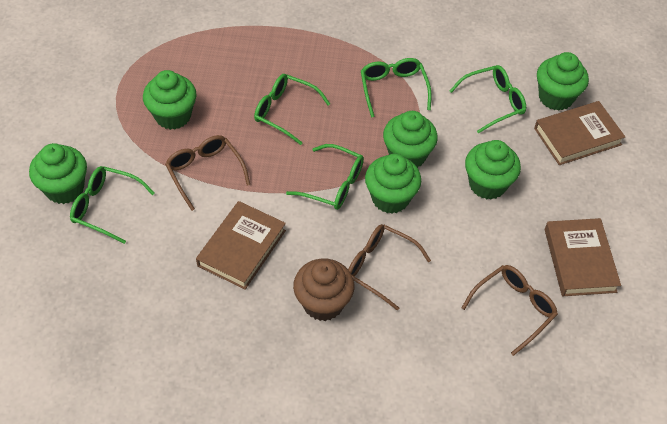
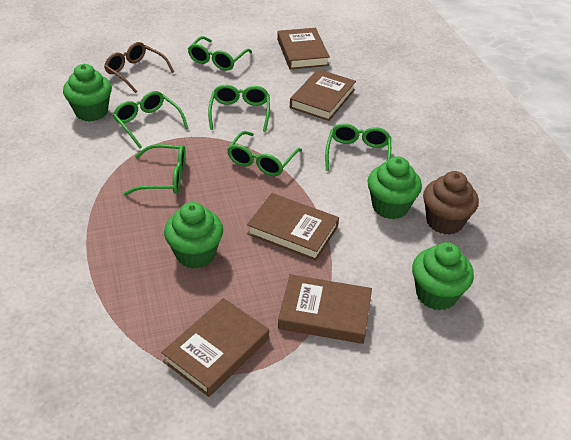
brown book: 3 -> 5
brown glasses: 3 -> 1
green cupcake: 6 -> 4
green glasses: 5 -> 6

